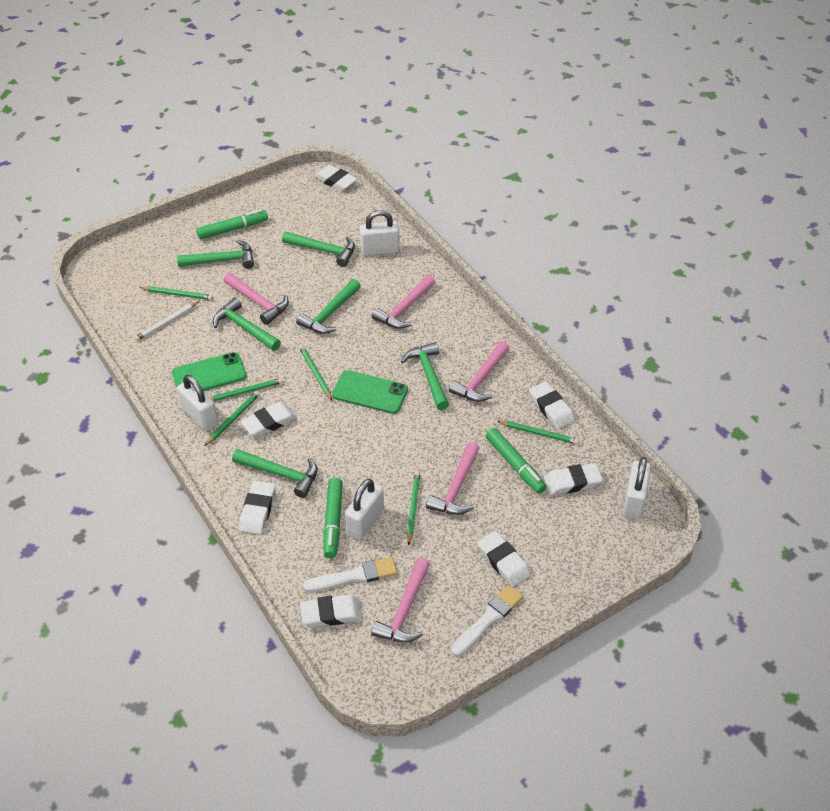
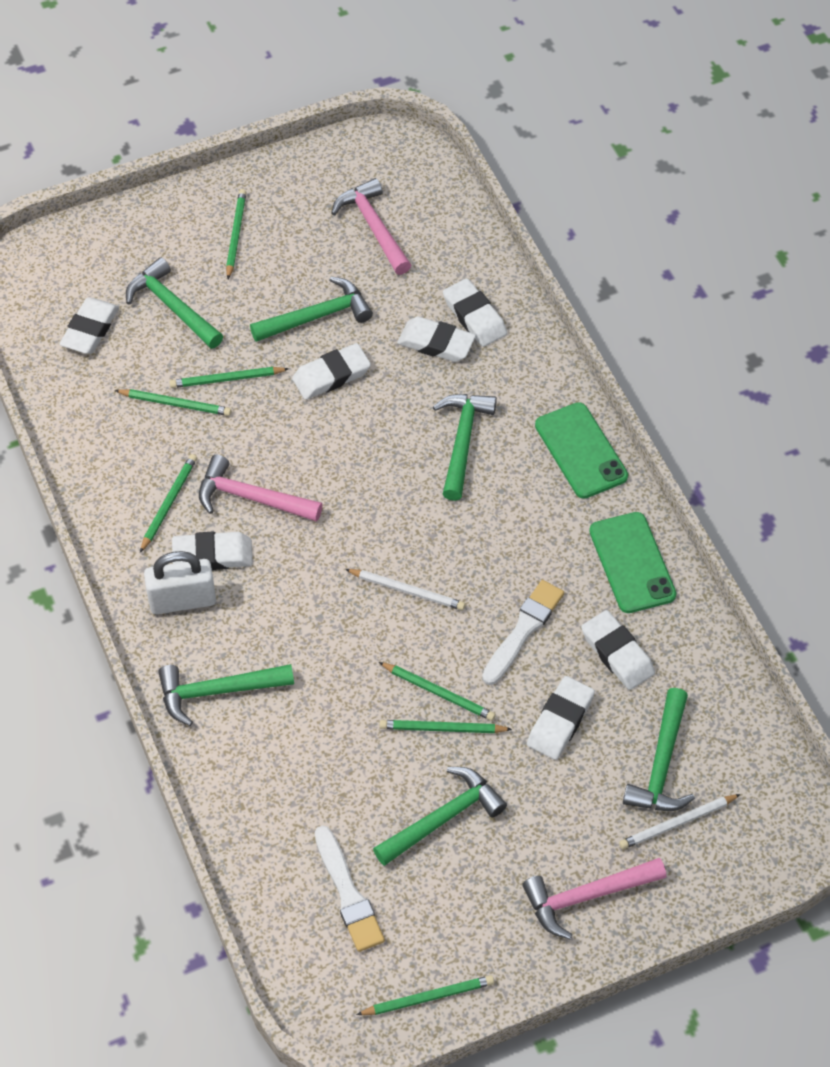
green marker: 3 -> 0
green pencil: 6 -> 7
pink hammer: 5 -> 3
white padlock: 4 -> 1
white pencil: 1 -> 2

